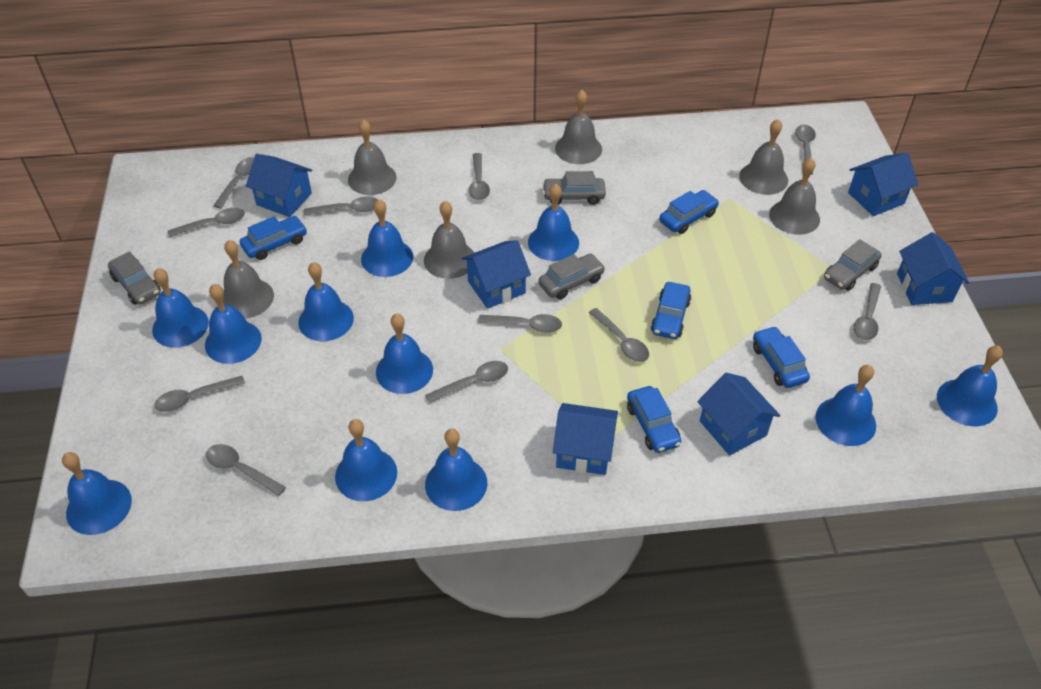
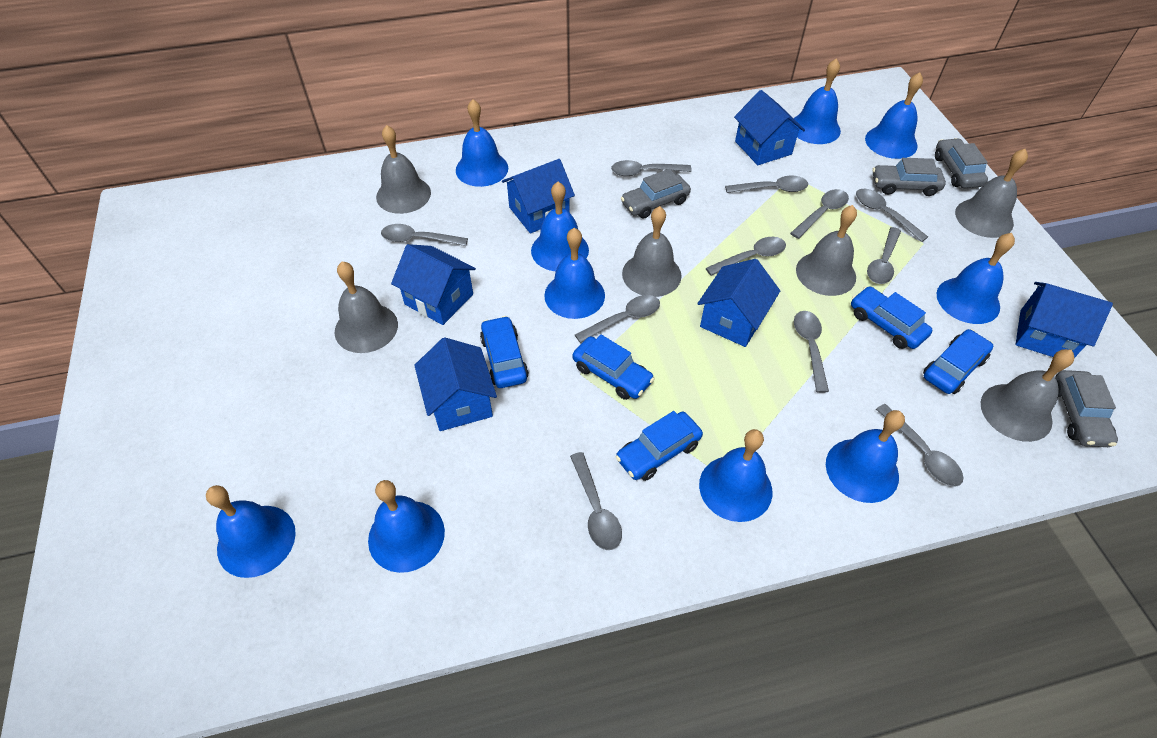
blue bell: 11 -> 10

